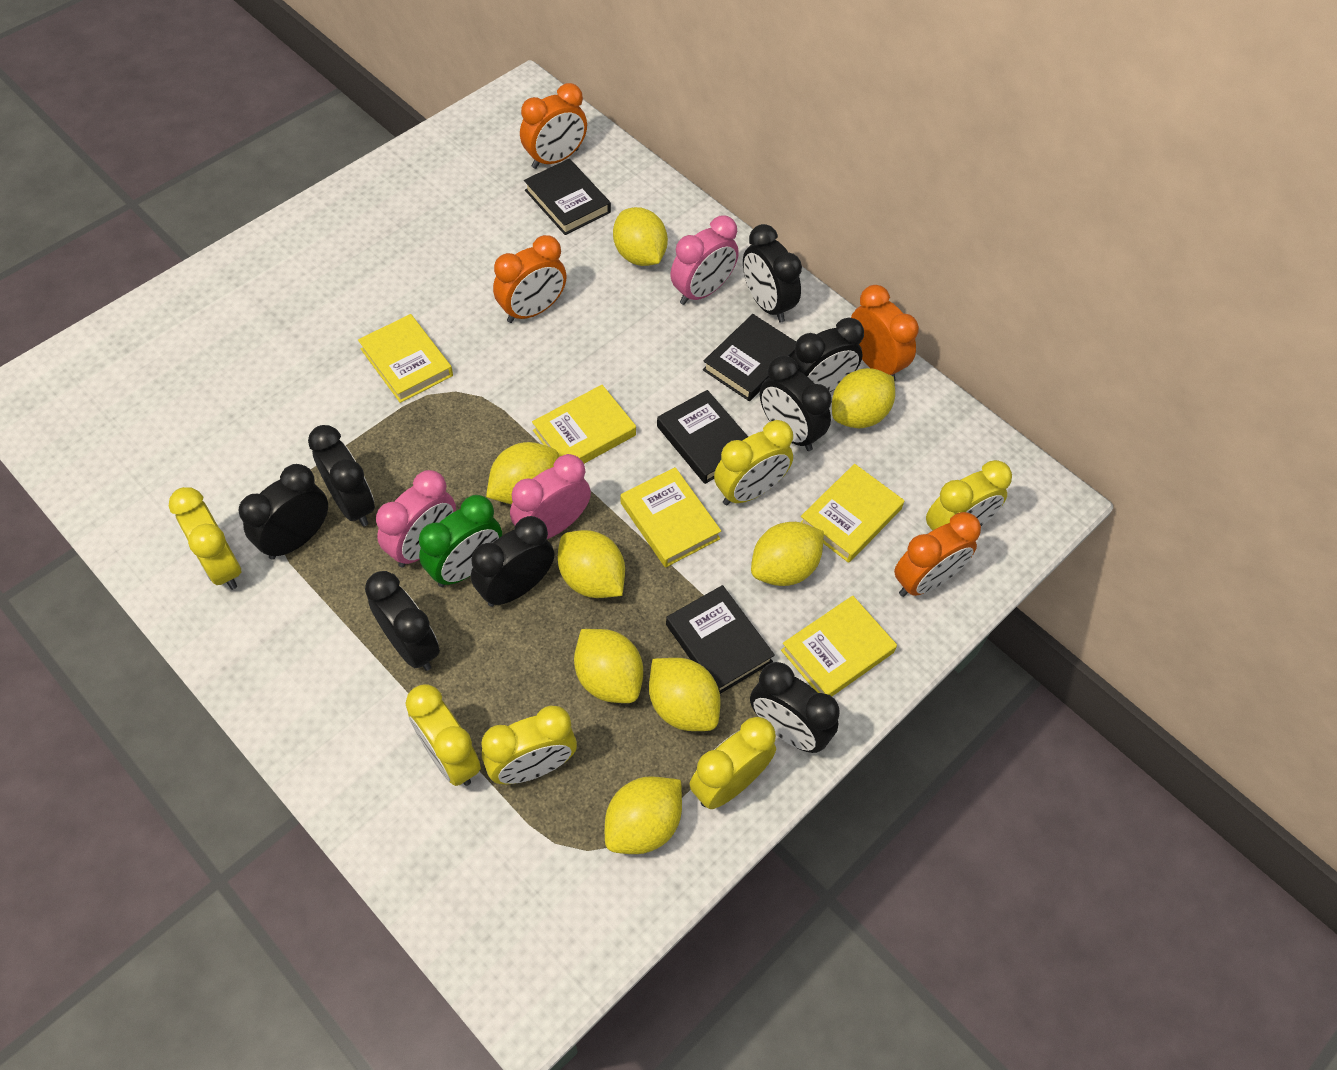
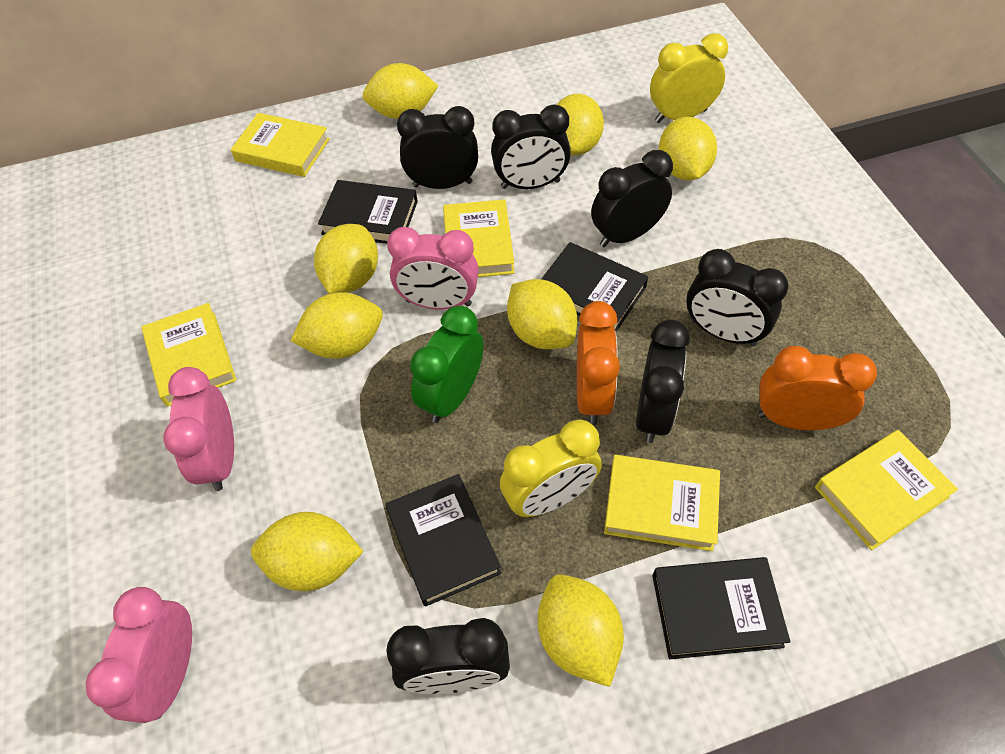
black clock: 8 -> 6
orange clock: 4 -> 2
yellow clock: 6 -> 2

